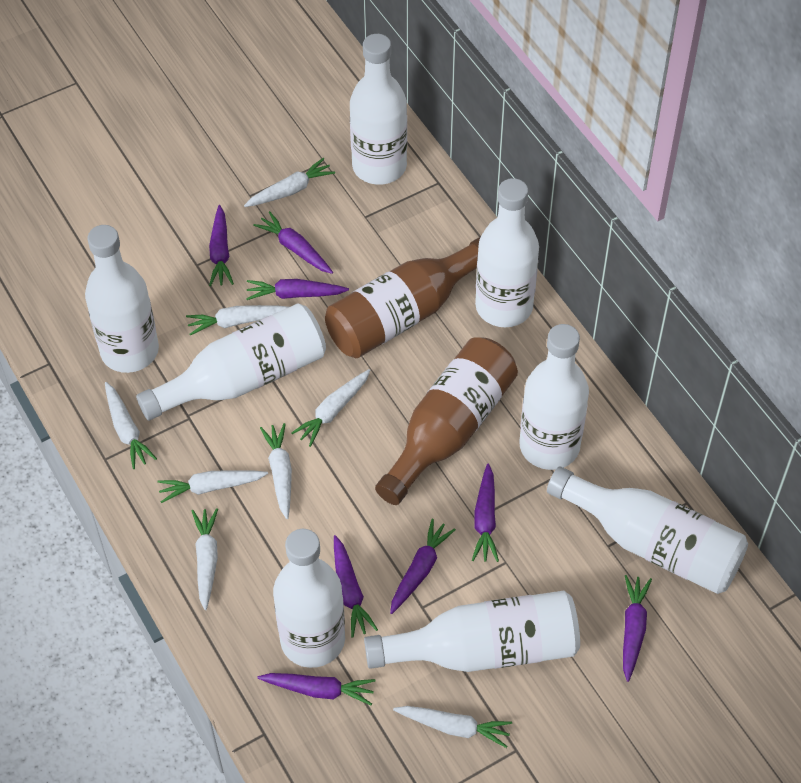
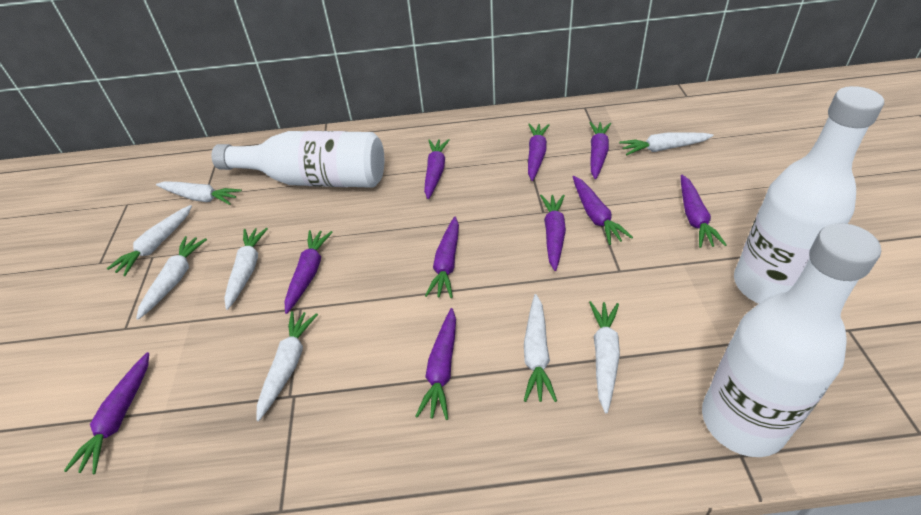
brown bottle: 2 -> 0
purple carrot: 8 -> 10
white bottle: 8 -> 3

